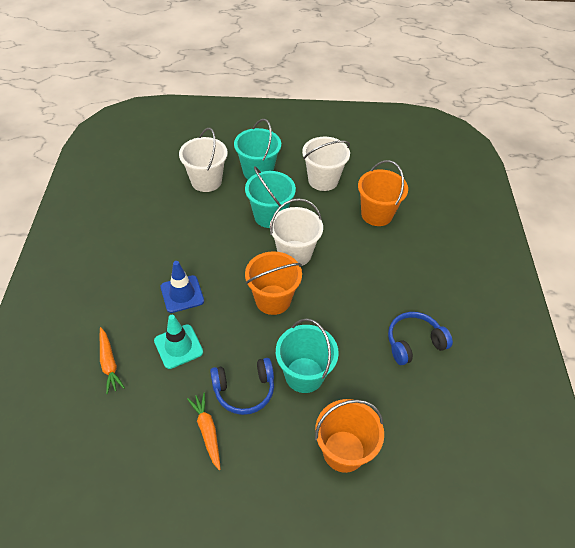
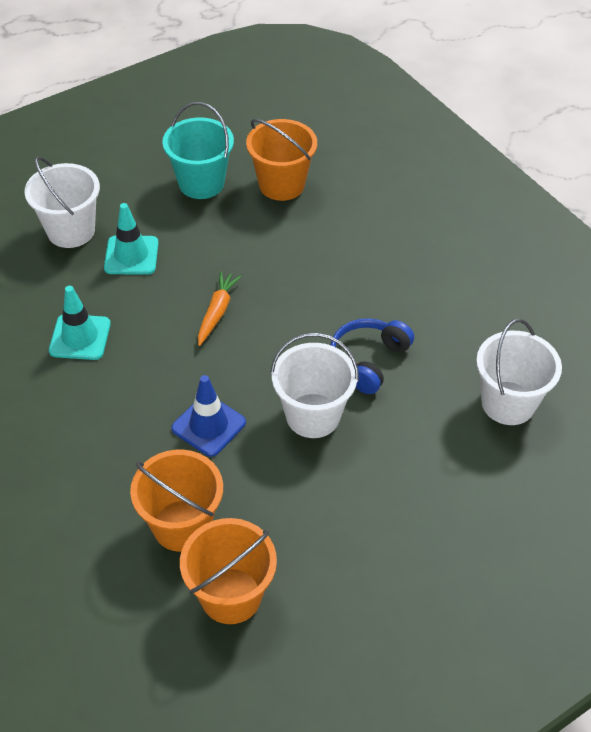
blue headphones: 2 -> 1
orange carrot: 2 -> 1
turquoise bucket: 3 -> 1
turquoise traffic cone: 1 -> 2

